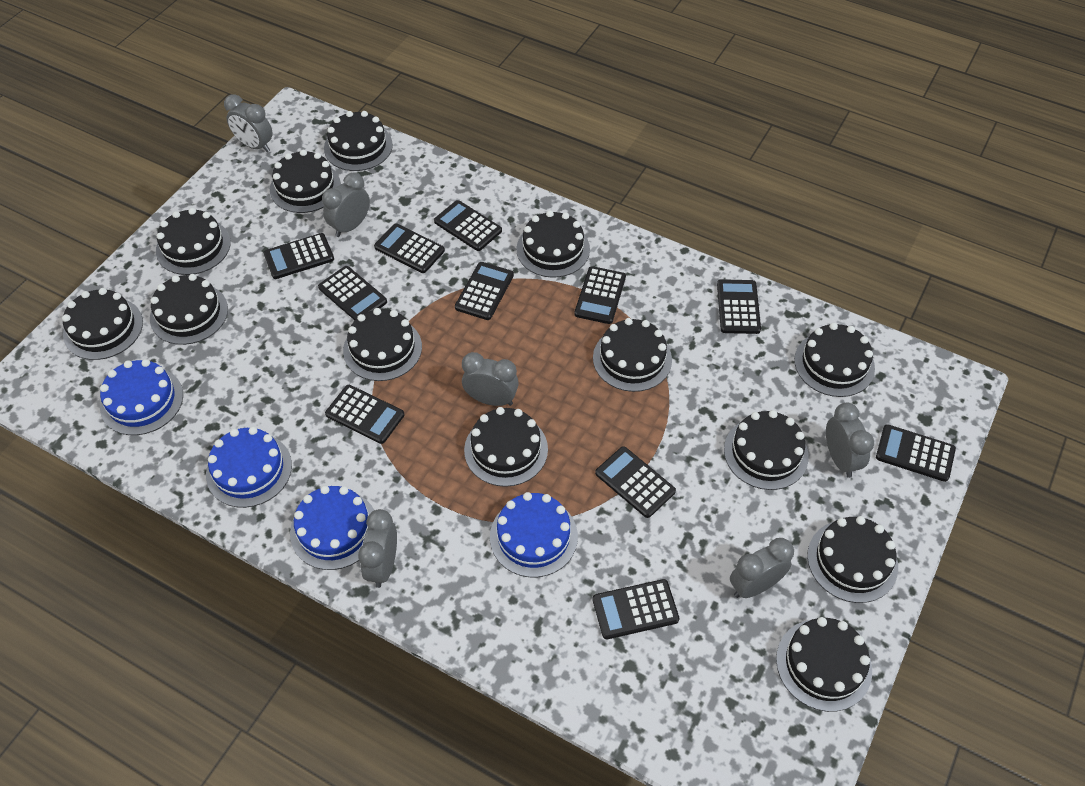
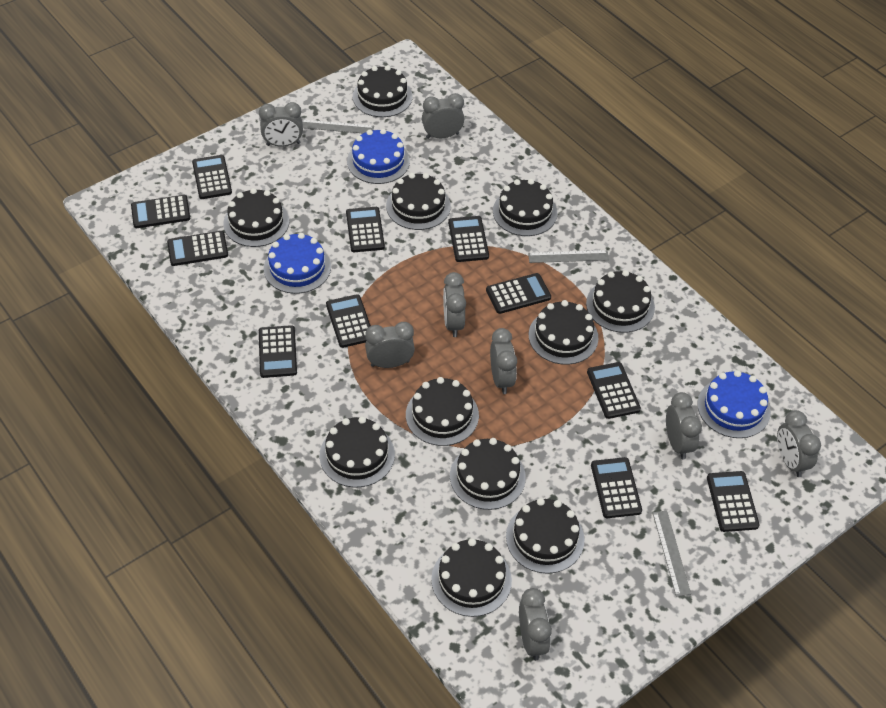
black cake: 13 -> 11
blue cake: 4 -> 3
grey clock: 6 -> 8
grey ruler: 0 -> 3

